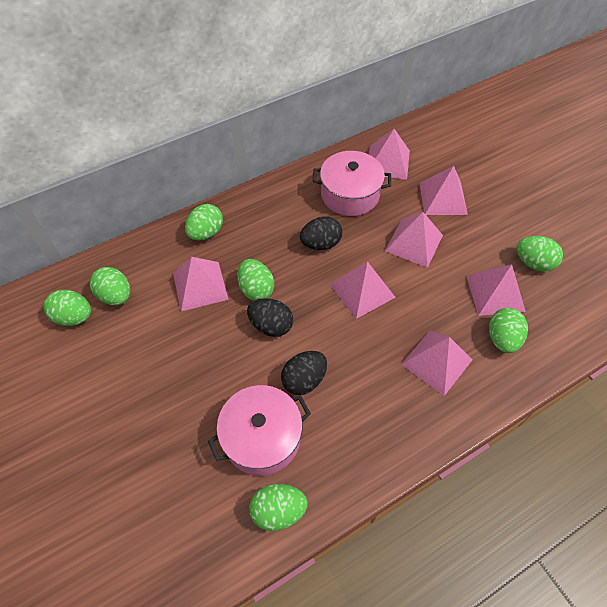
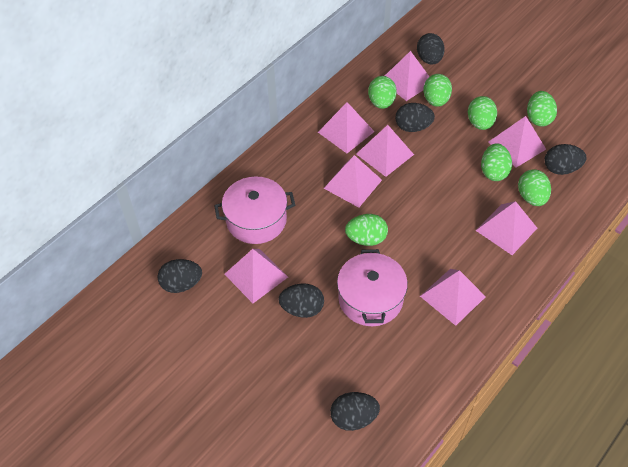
black egg: 3 -> 6
pink pyramid: 7 -> 8

